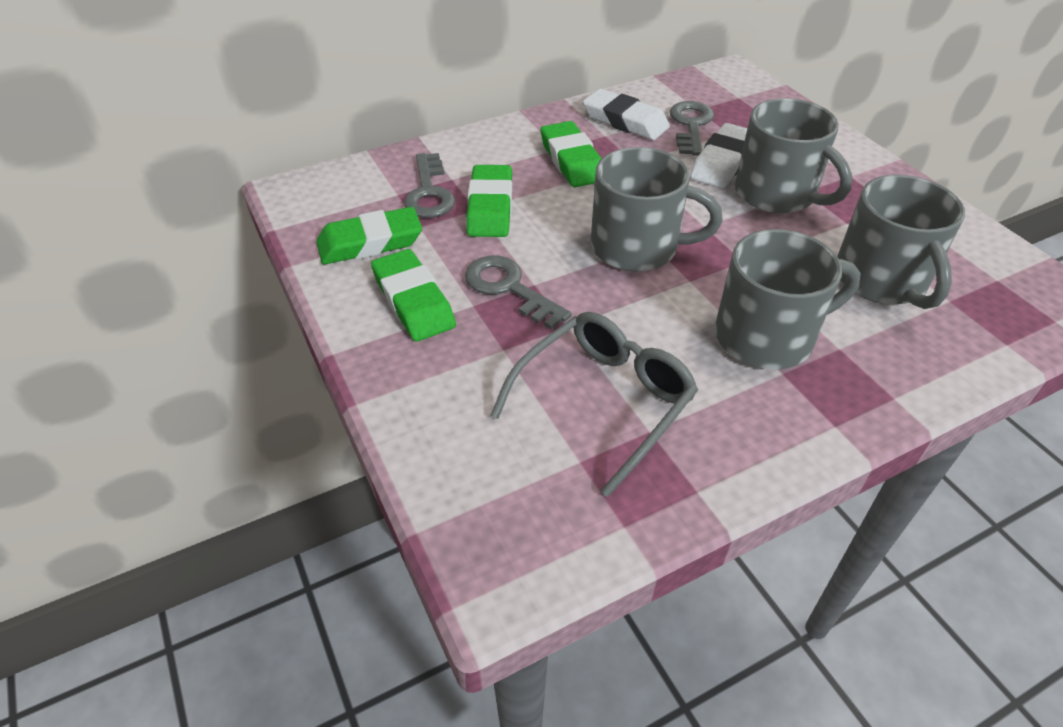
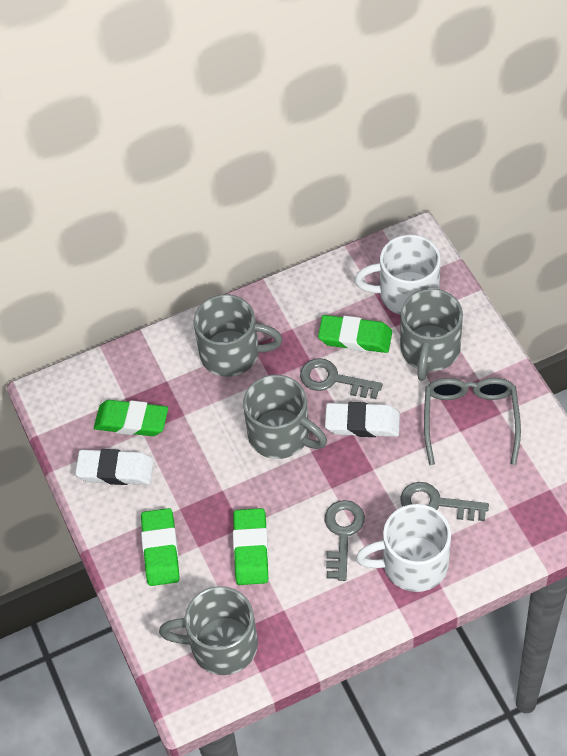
white mug: 0 -> 2

